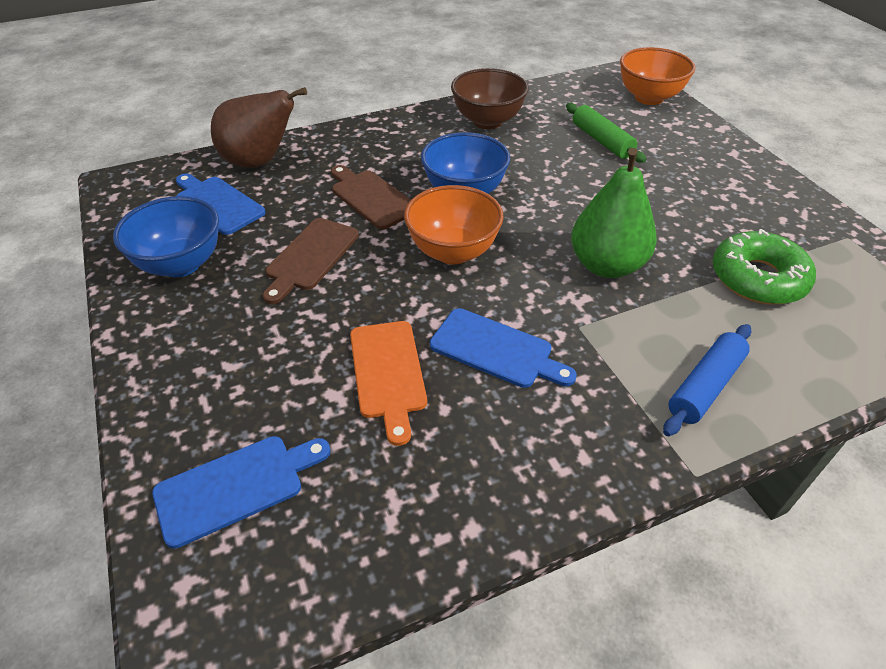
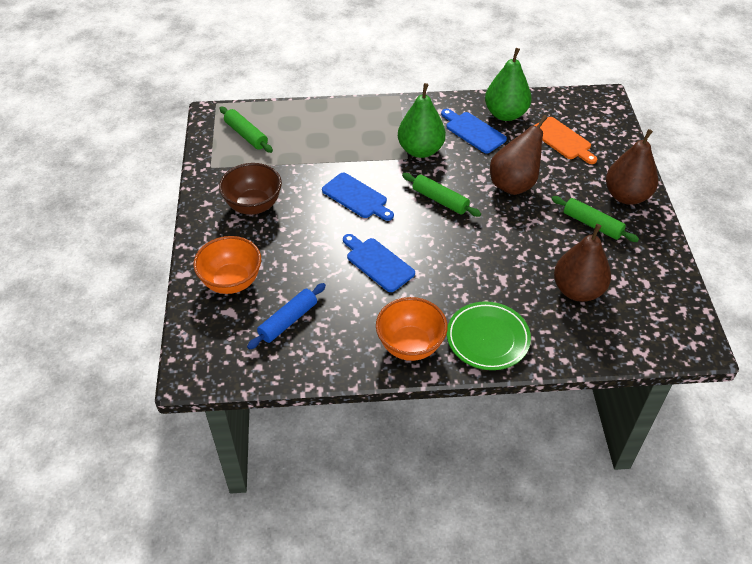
blue bowl: 2 -> 0
brown cutting board: 2 -> 0
brown pear: 1 -> 3
green donut: 1 -> 0
green pear: 1 -> 2
green plate: 0 -> 1
green rolling pin: 1 -> 3

